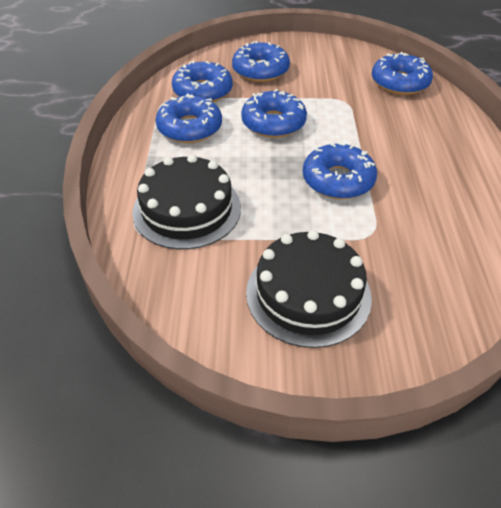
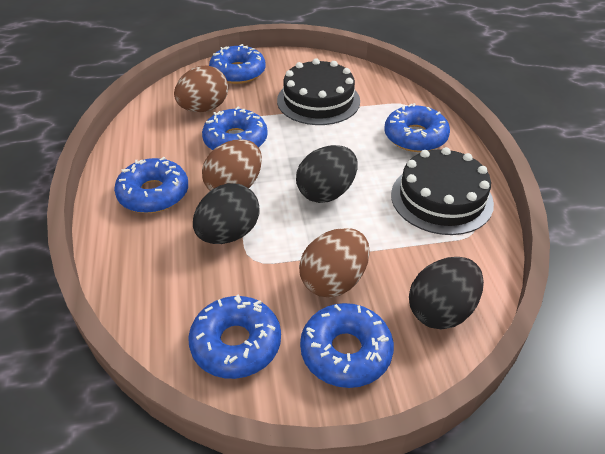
black egg: 0 -> 3
brown egg: 0 -> 3

